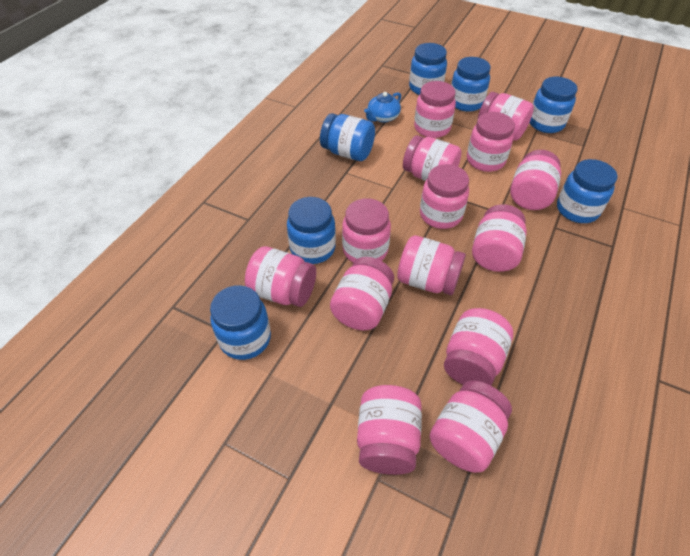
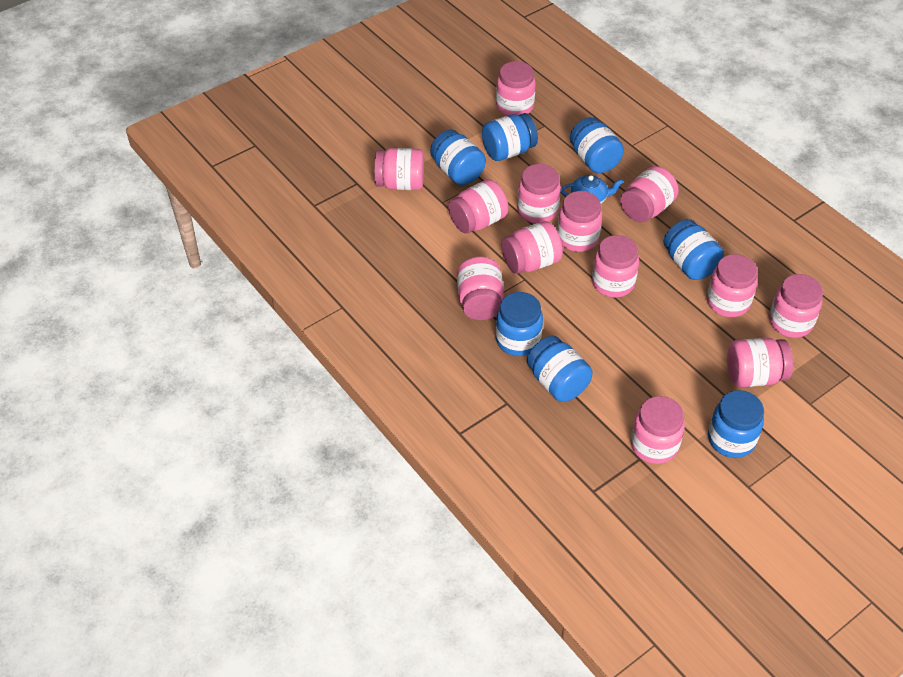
pink jar: 14 -> 13

